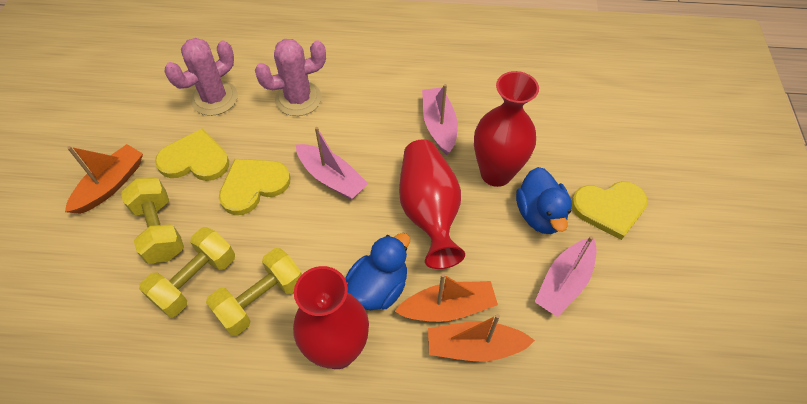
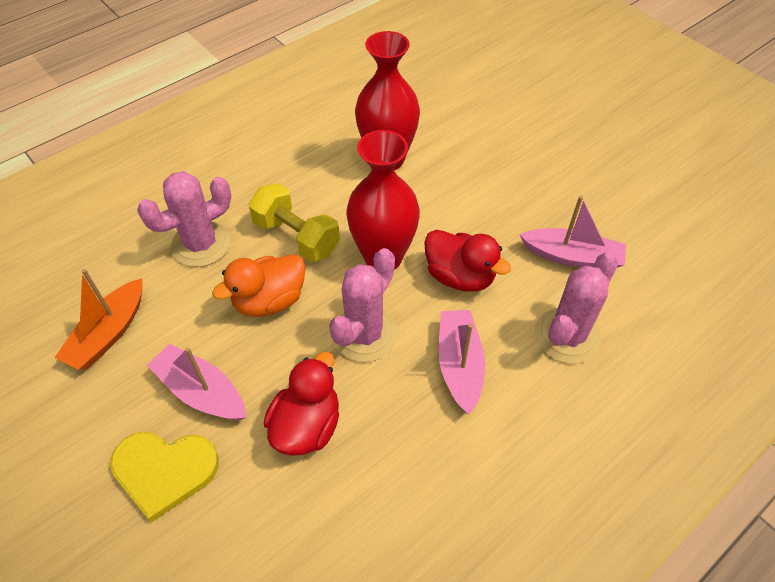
blue duck: 2 -> 0
orange boat: 3 -> 1
orange duck: 0 -> 1
pink cactus: 2 -> 3
red duck: 0 -> 2
red vase: 3 -> 2
yellow dumbbell: 3 -> 1
yellow heart: 3 -> 1

